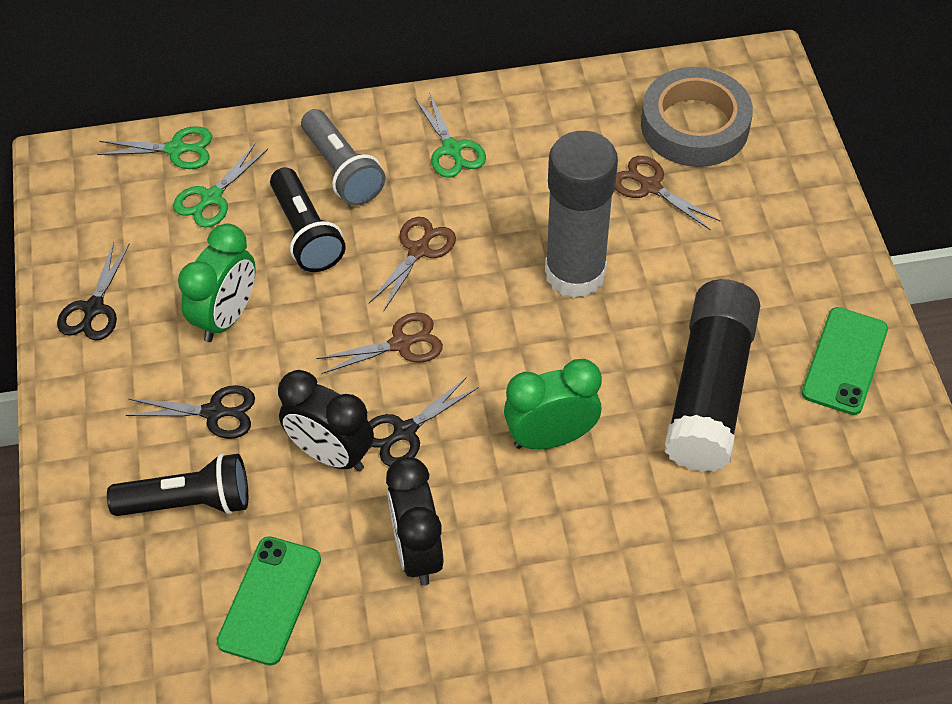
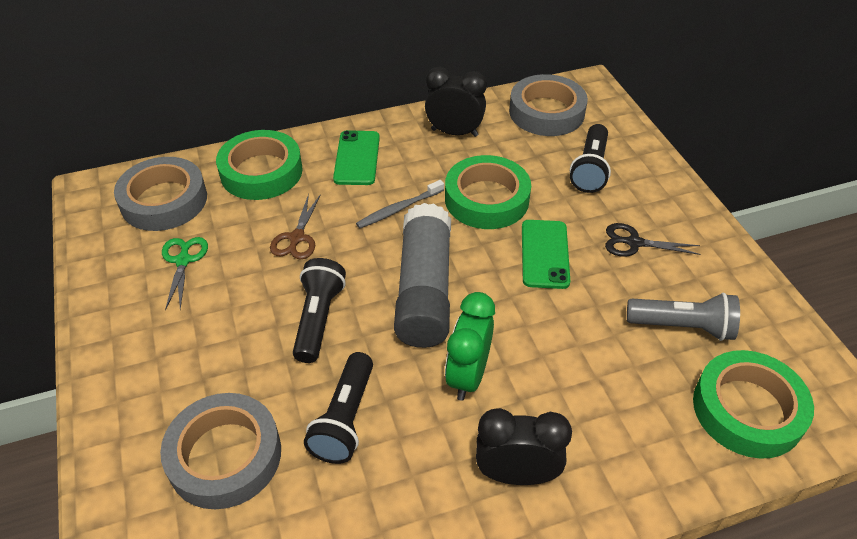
black flashlight: 2 -> 3
black glue stick: 1 -> 0
black scissors: 3 -> 1
brown scissors: 3 -> 1
green clock: 2 -> 1
green scissors: 3 -> 1
green tape: 0 -> 3
grey tape: 1 -> 3
grey toothbrush: 0 -> 1

